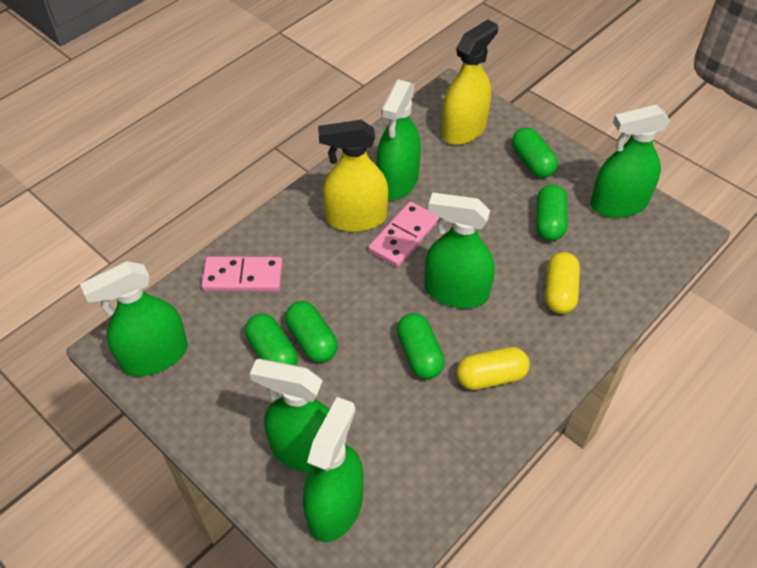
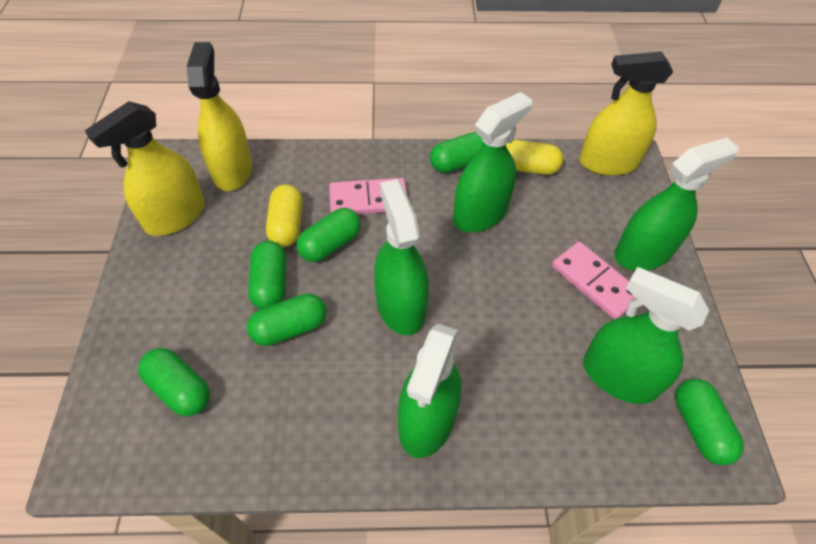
green capsule: 5 -> 6
green spray bottle: 6 -> 5
yellow spray bottle: 2 -> 3

